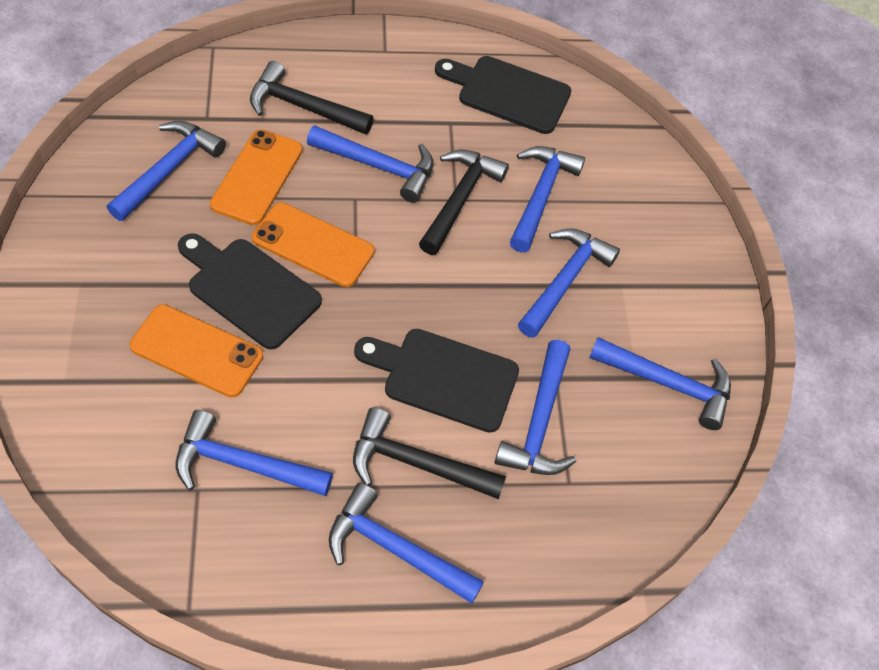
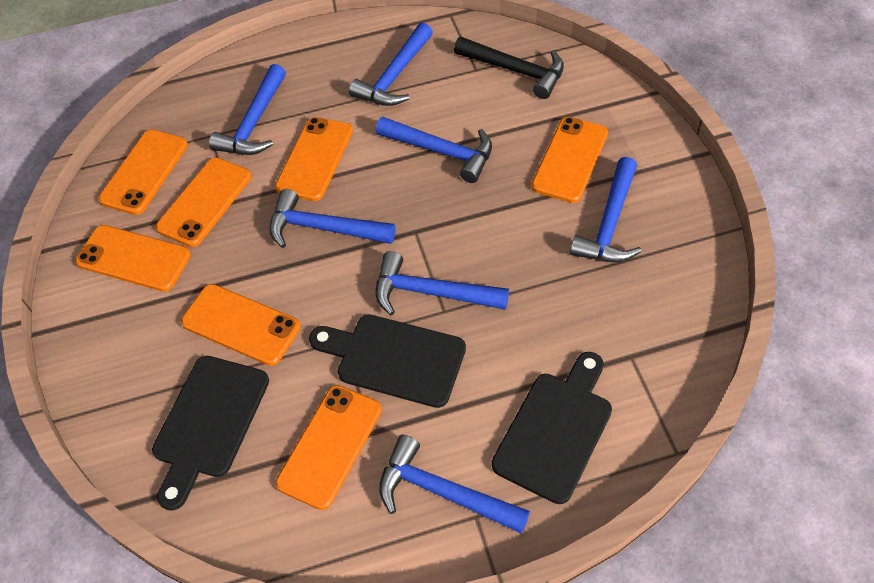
black hammer: 3 -> 1
blue hammer: 8 -> 7
orange phone: 3 -> 7

